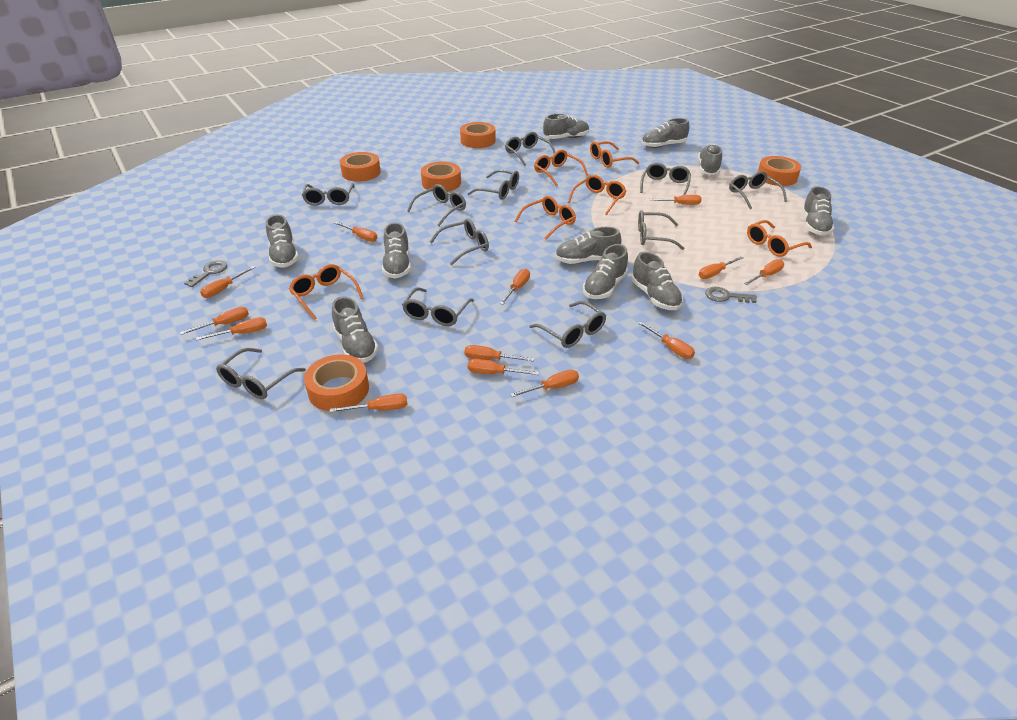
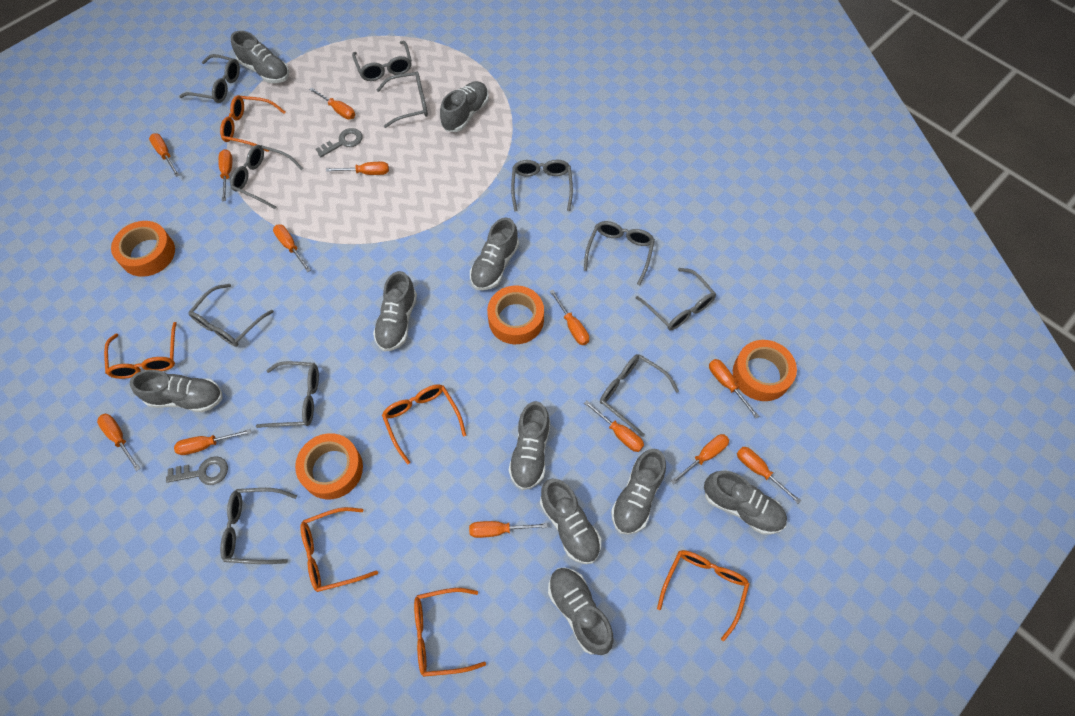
orange tape: 5 -> 4

